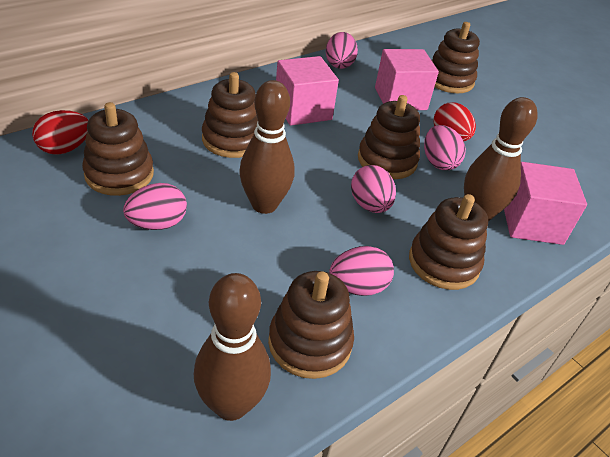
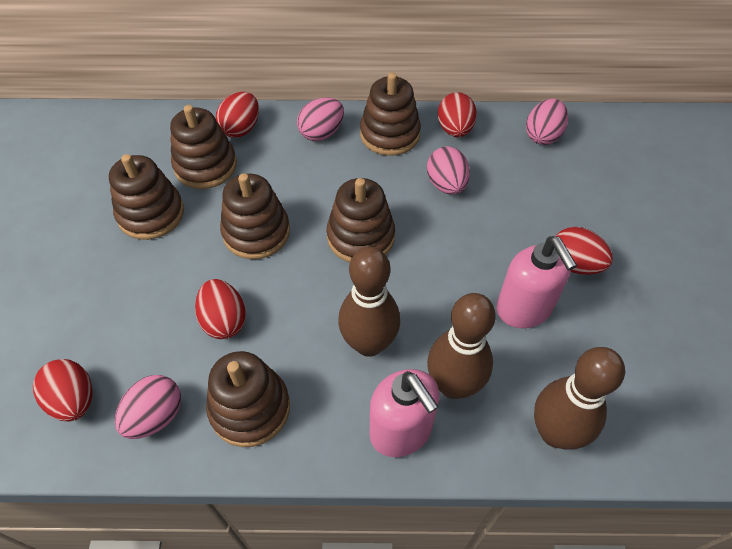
pink cube: 3 -> 0
pink egg: 5 -> 4
pink soap dispenser: 0 -> 2
red egg: 2 -> 5

